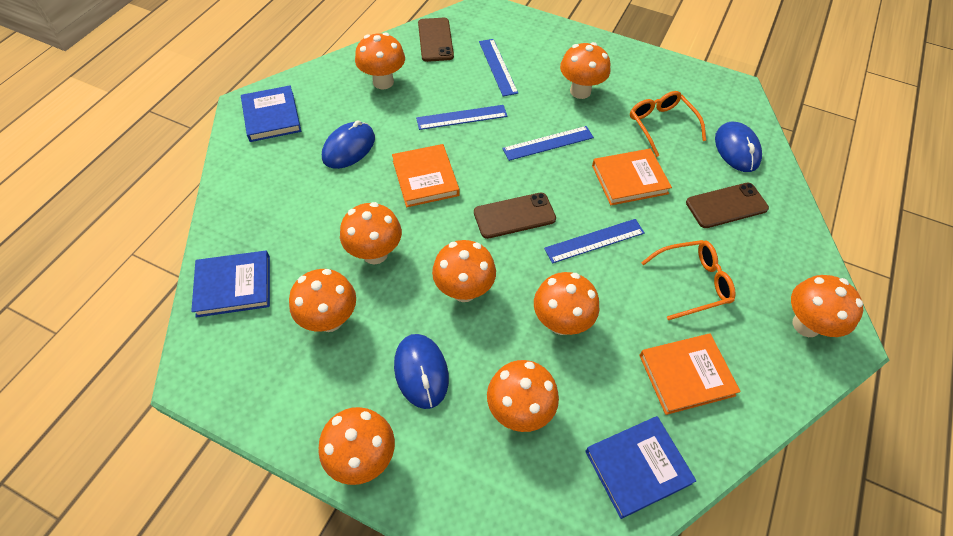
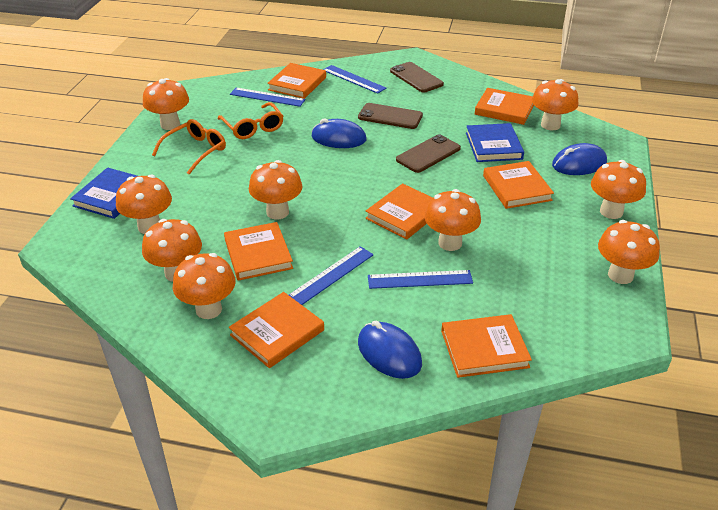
blue book: 3 -> 2
orange book: 3 -> 7

